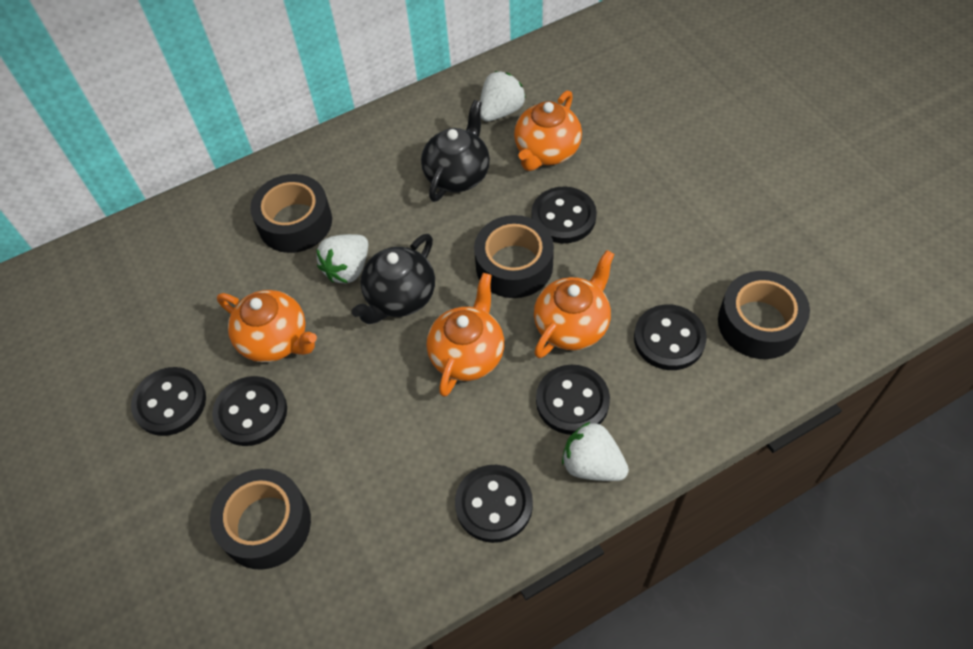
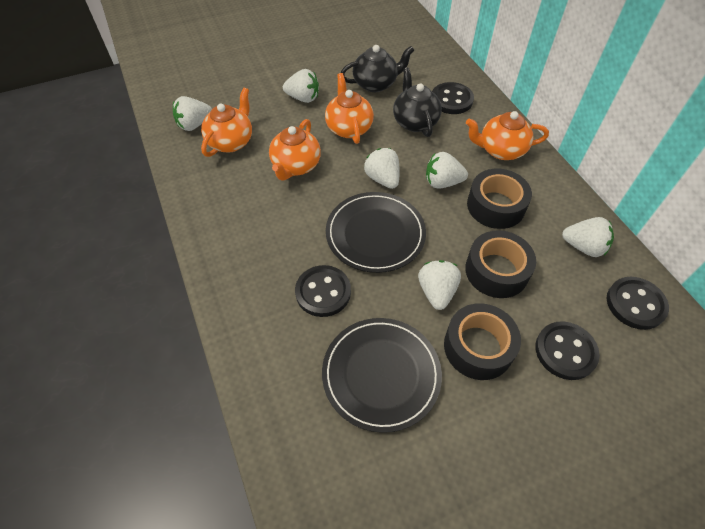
black button: 6 -> 4
black plate: 0 -> 2
black tape: 4 -> 3
white strawberry: 3 -> 6

